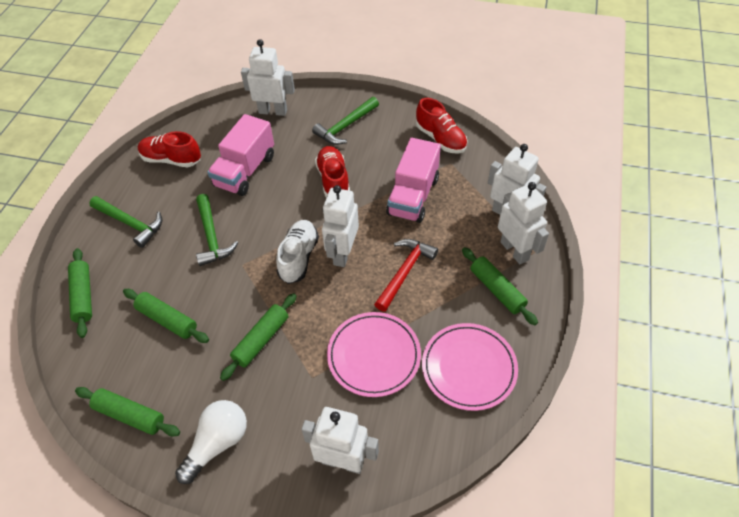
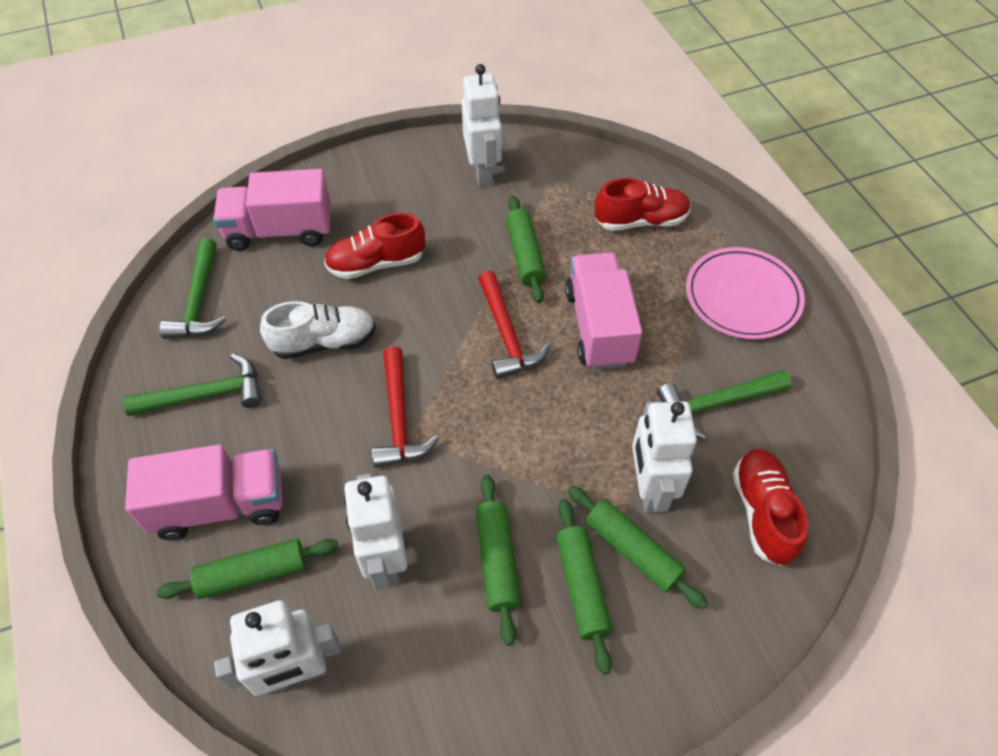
pink plate: 2 -> 1
pink truck: 2 -> 3
red hammer: 1 -> 2
white light bulb: 1 -> 0
white robot: 5 -> 4

